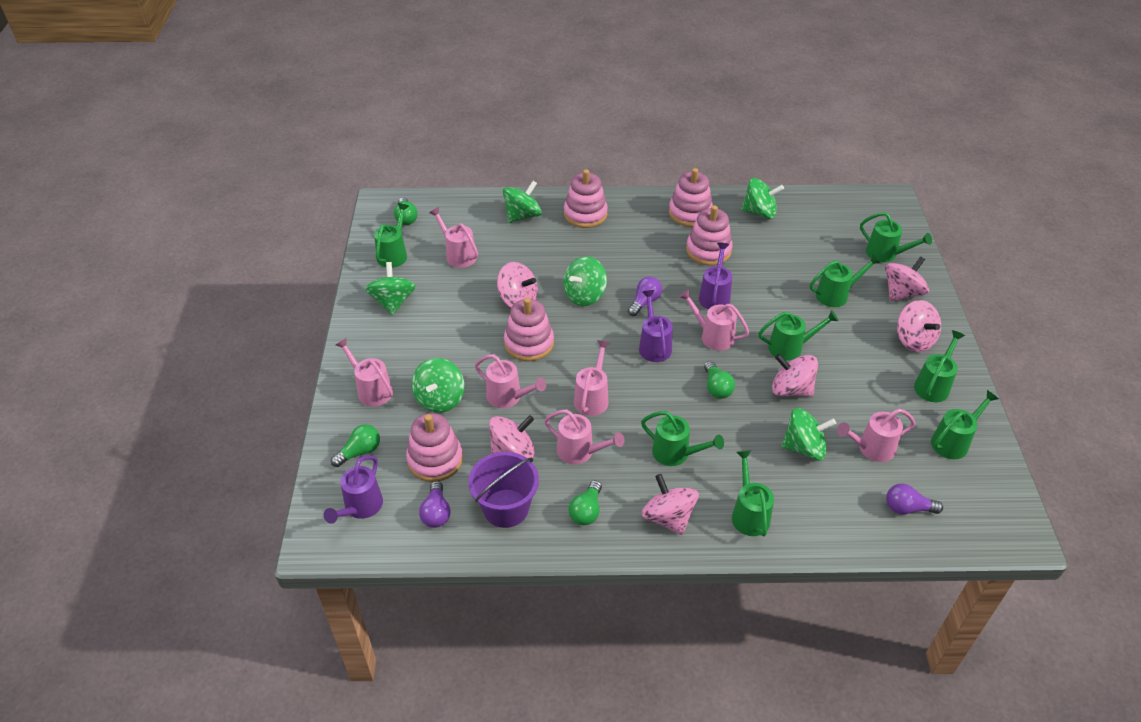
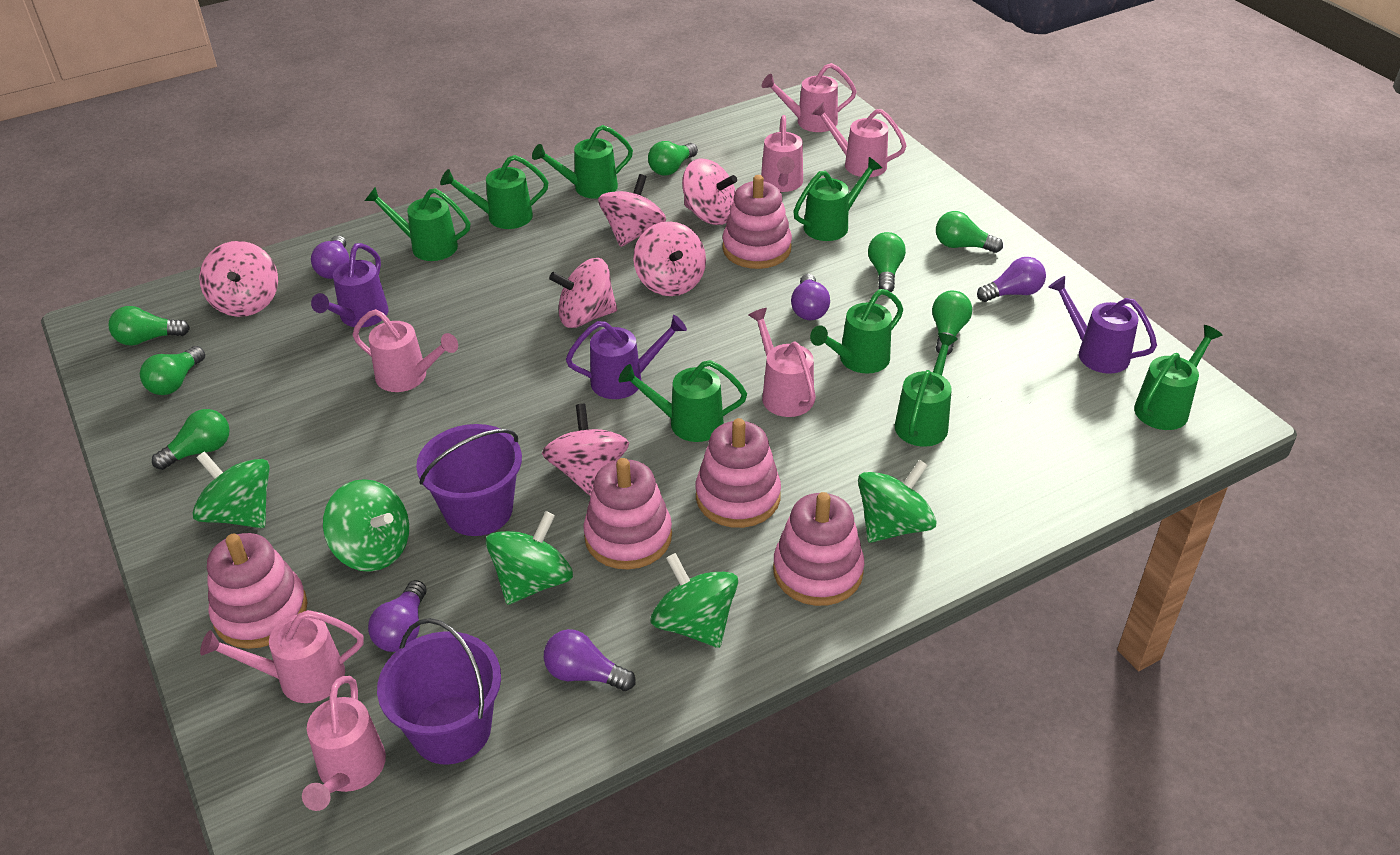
green light bulb: 4 -> 7
green spinning top: 6 -> 5
purple bucket: 1 -> 2
purple light bulb: 3 -> 5

